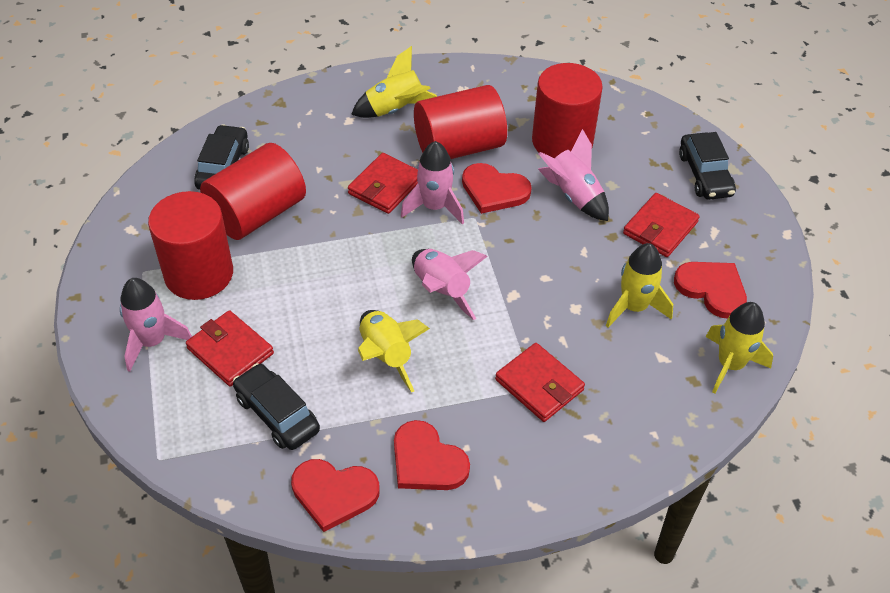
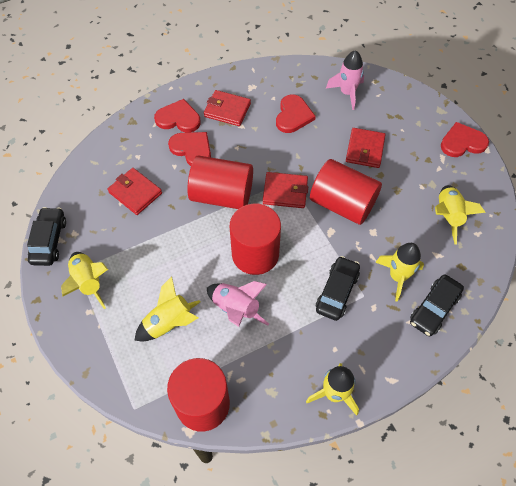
pink rocket: 4 -> 2
yellow rocket: 4 -> 5

